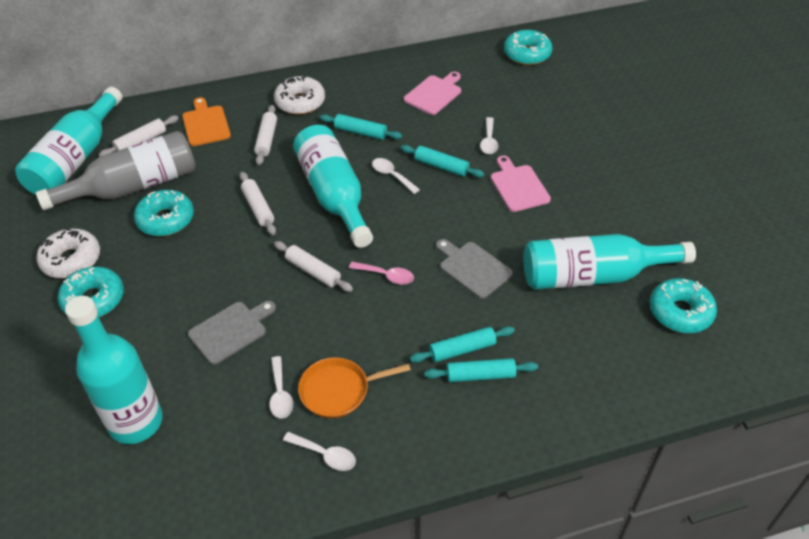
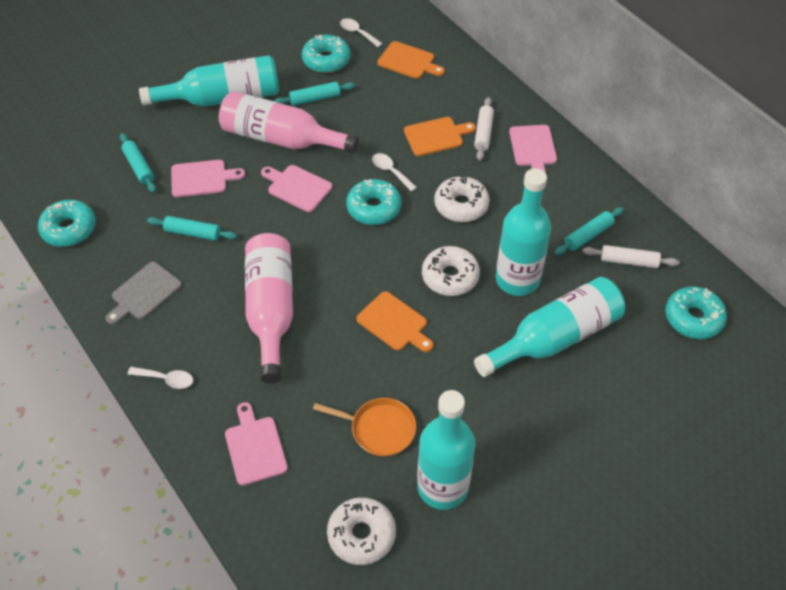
grey bottle: 1 -> 0
grey cutting board: 2 -> 1
orange cutting board: 1 -> 3
pink bottle: 0 -> 2
pink cutting board: 2 -> 4
pink spoon: 1 -> 0
white donut: 2 -> 3
white rolling pin: 4 -> 2
white spoon: 4 -> 3

